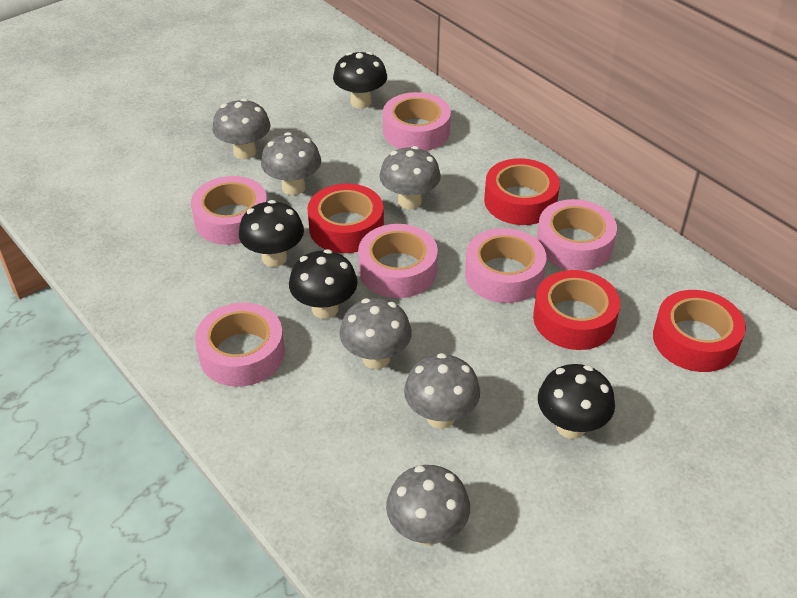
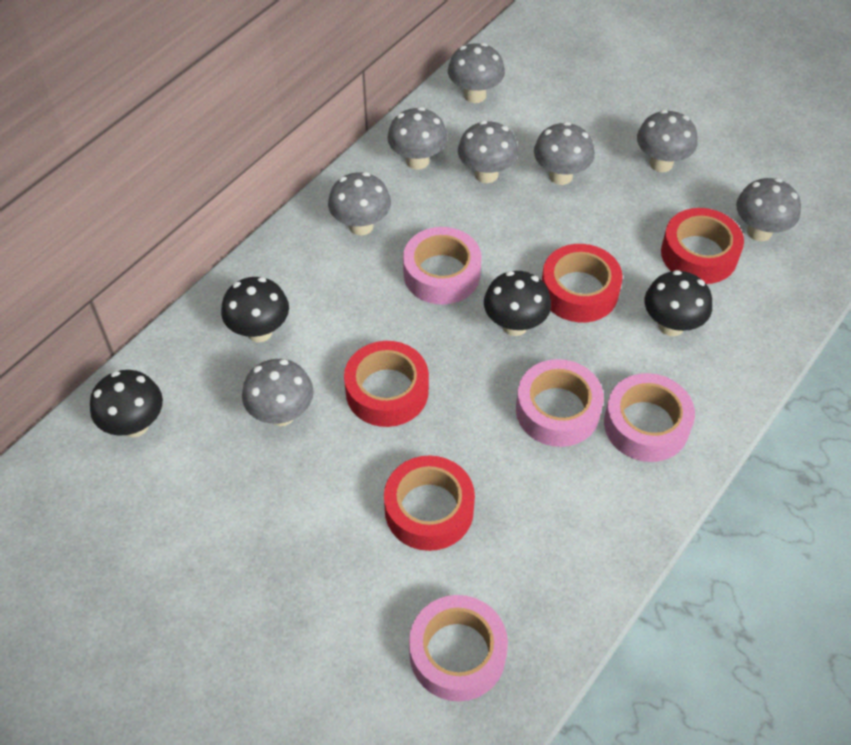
grey mushroom: 6 -> 8
pink tape: 6 -> 4

